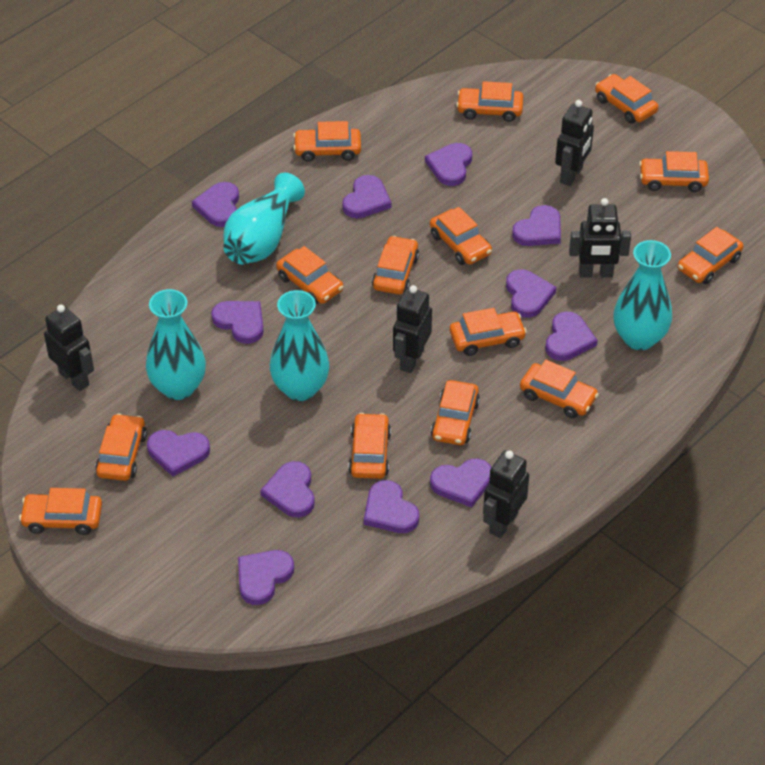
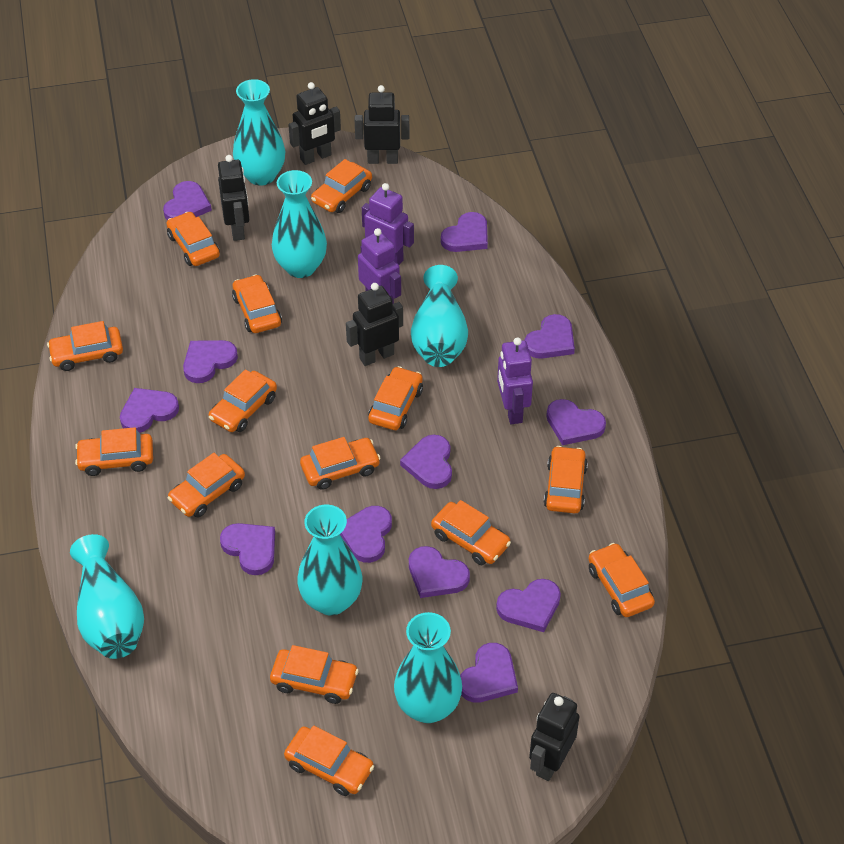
purple robot: 0 -> 3
turquoise vase: 4 -> 6

